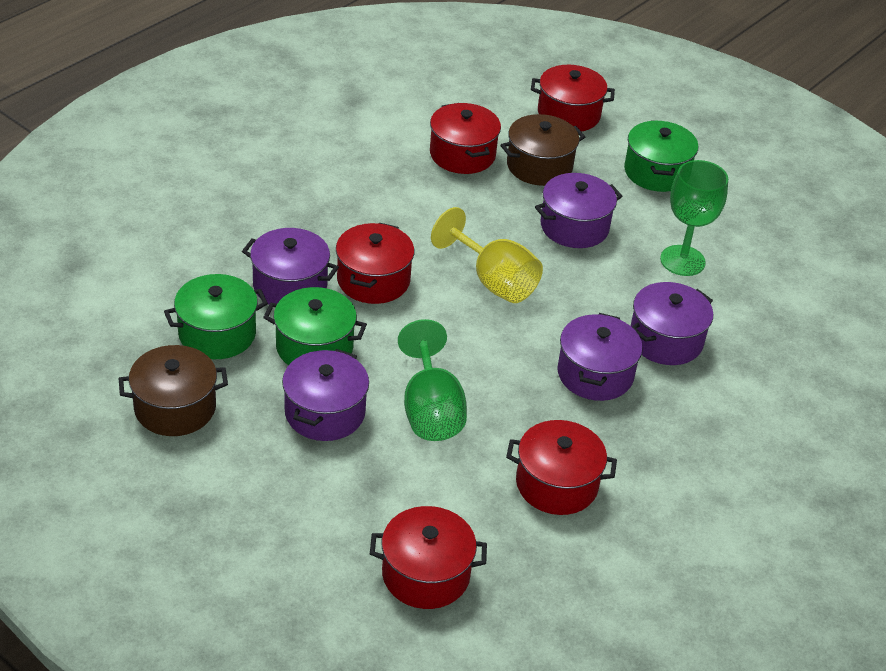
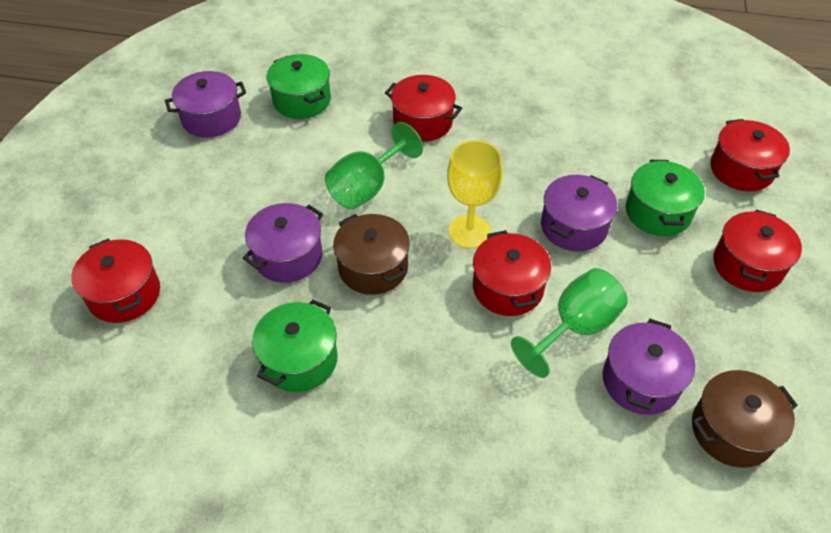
purple pot: 5 -> 4

